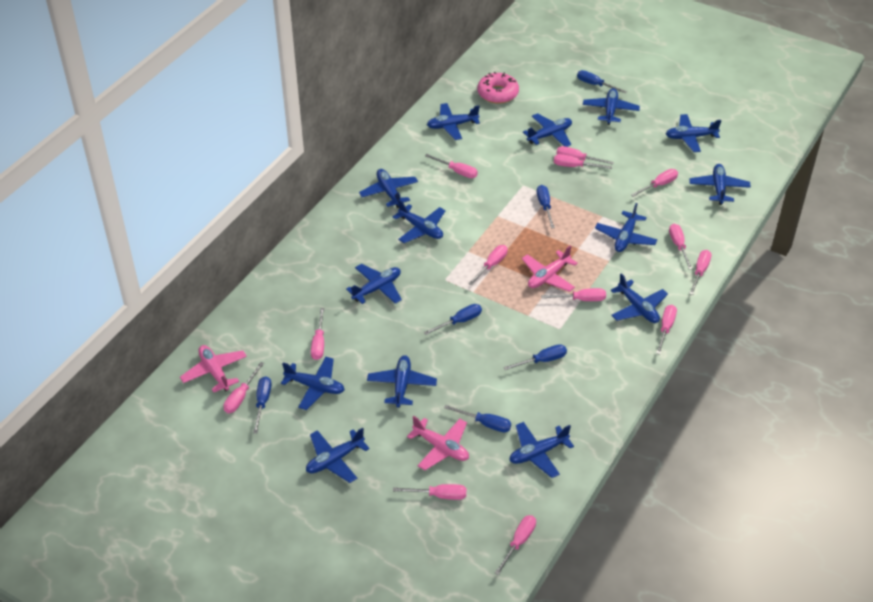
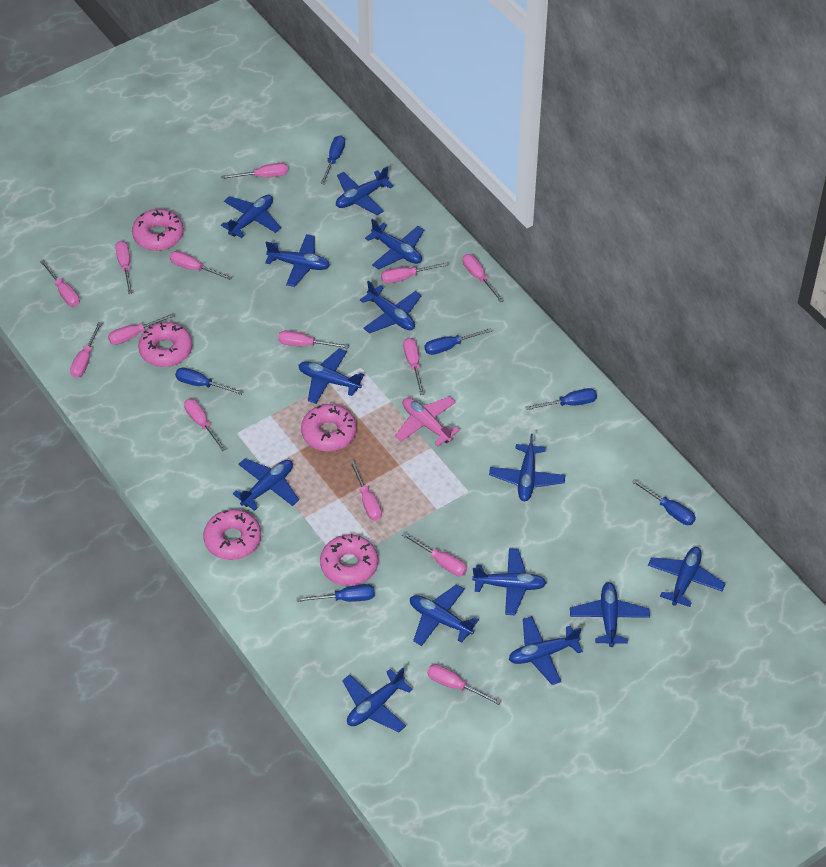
pink donut: 1 -> 5
pink plane: 3 -> 1
pink screwdriver: 13 -> 14

